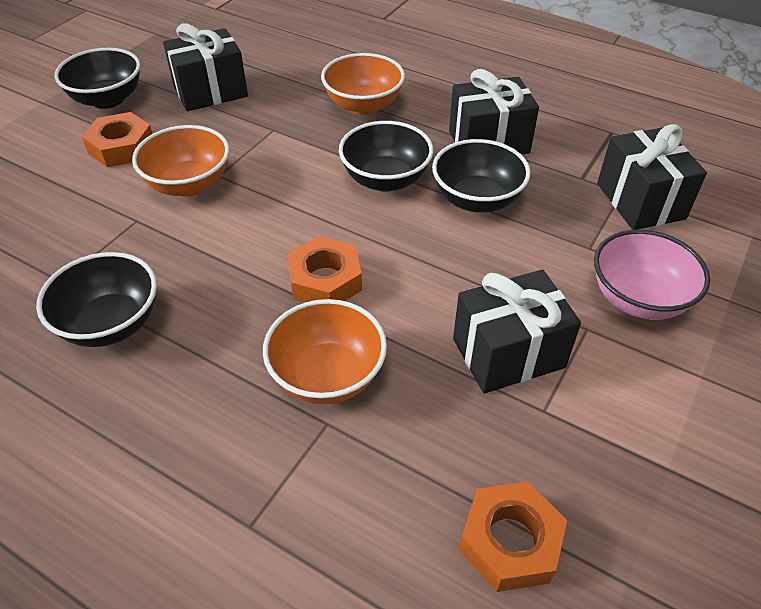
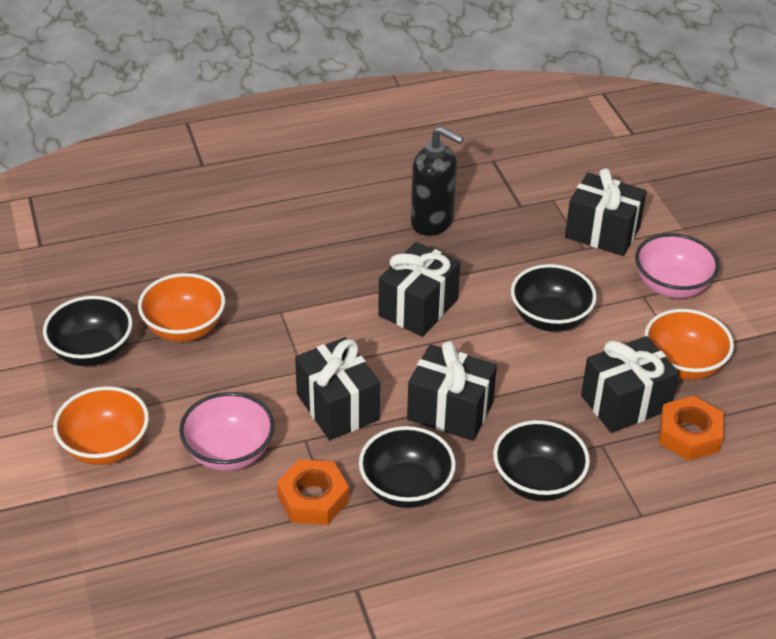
black gift: 4 -> 5
black soap dispenser: 0 -> 1
orange nut: 3 -> 2
pink bowl: 1 -> 2

